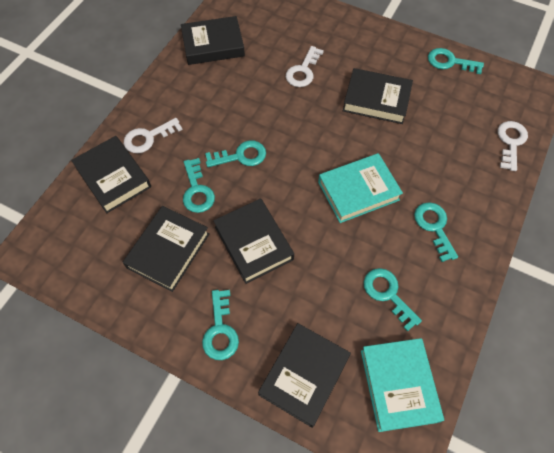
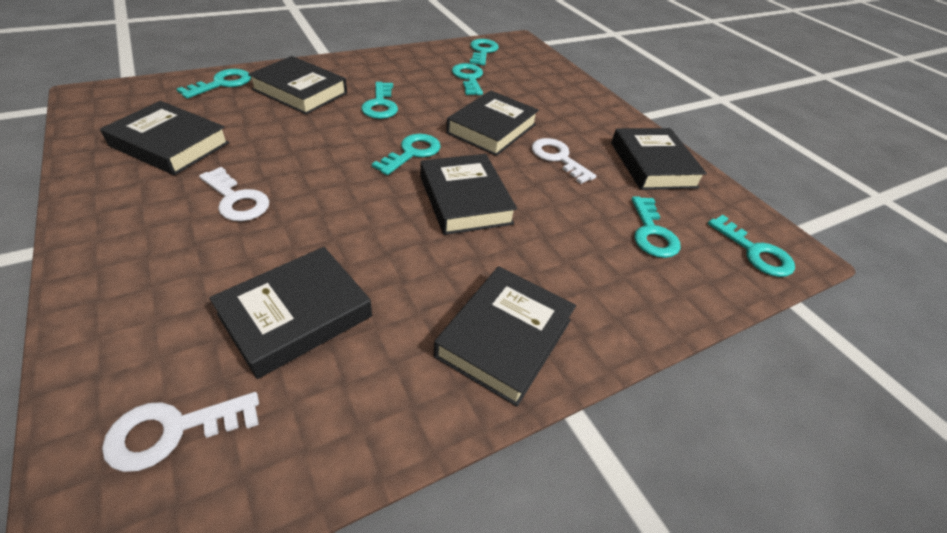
black book: 6 -> 7
turquoise book: 2 -> 0
turquoise key: 6 -> 7

